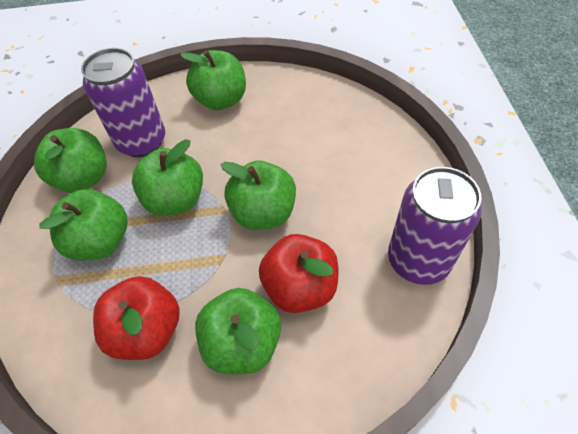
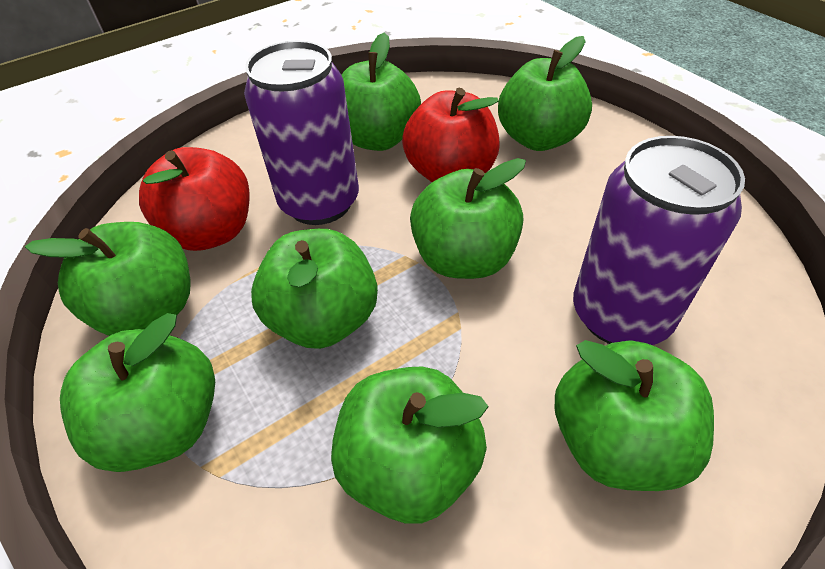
green apple: 6 -> 8

